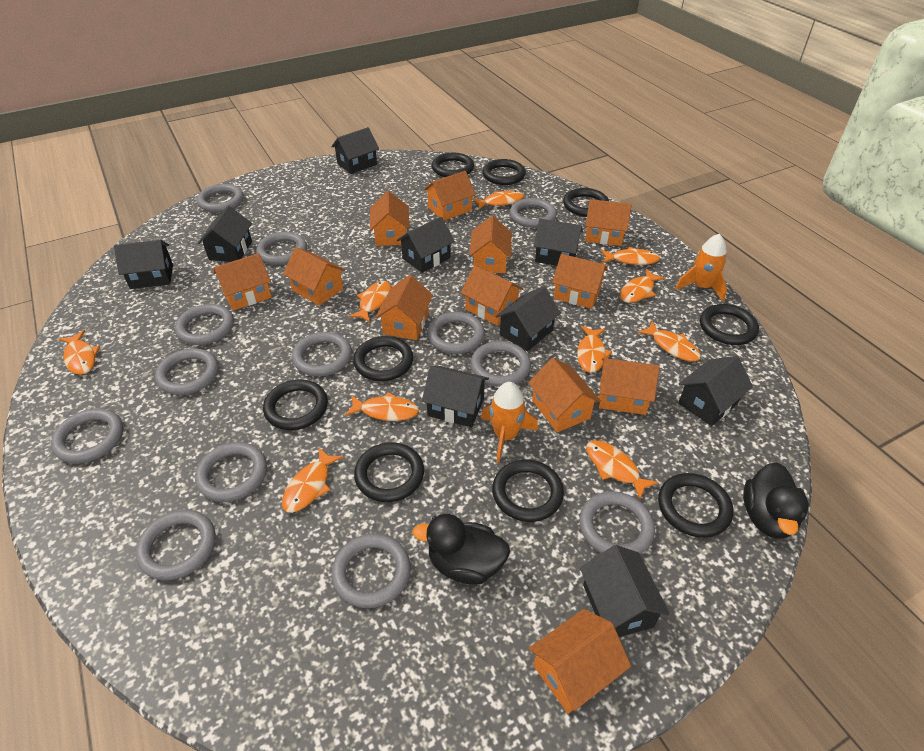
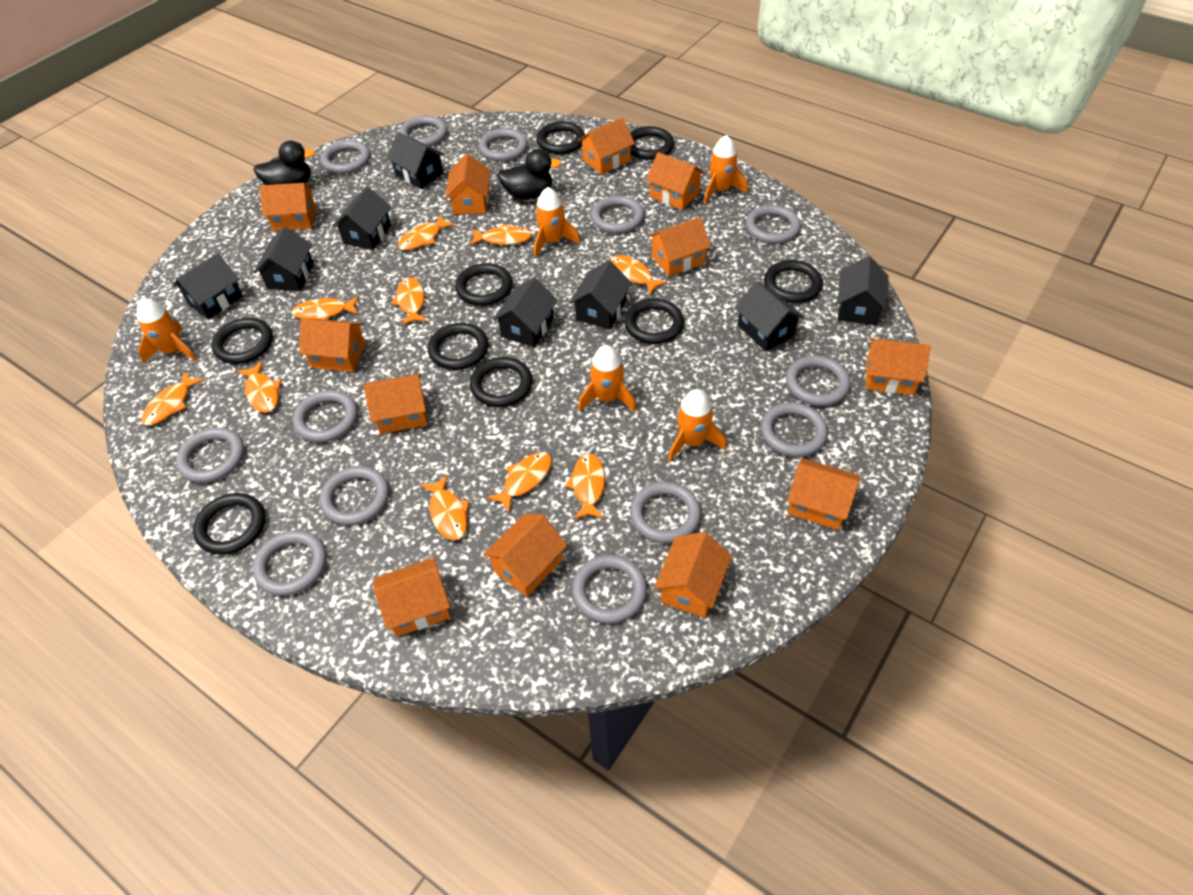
black house: 9 -> 8
orange rocket: 2 -> 5

